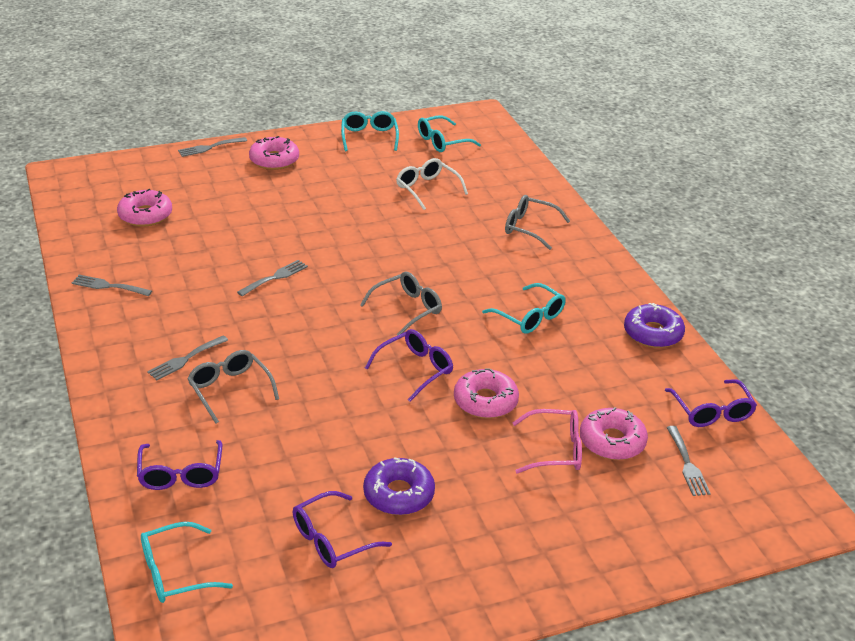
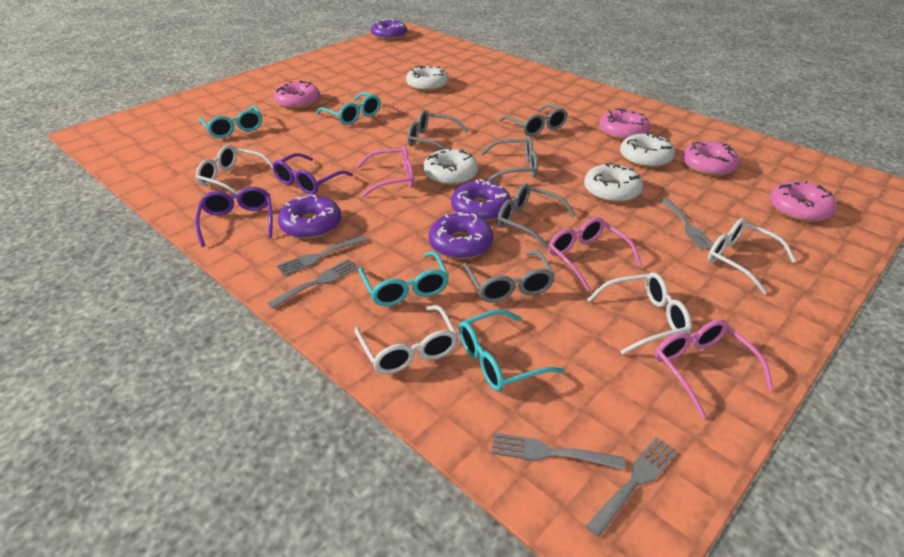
grey glasses: 3 -> 5
pink glasses: 1 -> 3
purple donut: 2 -> 4
purple glasses: 4 -> 2
white donut: 0 -> 4
white glasses: 1 -> 4

